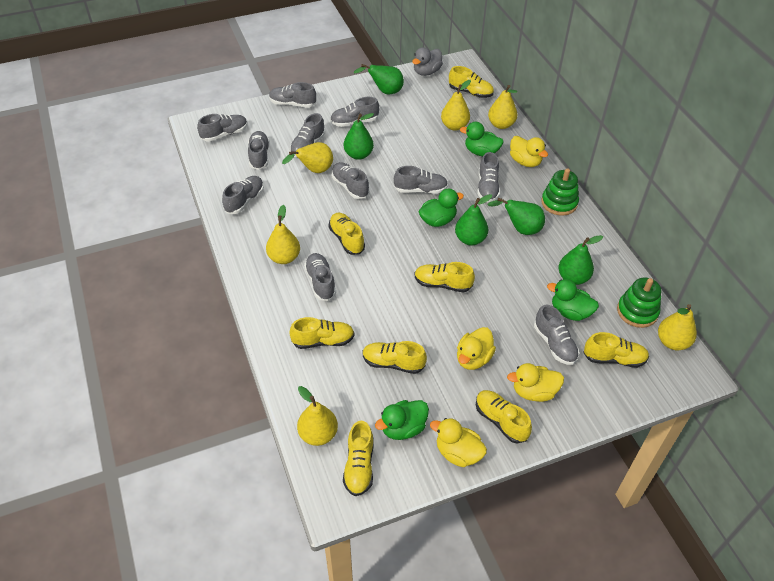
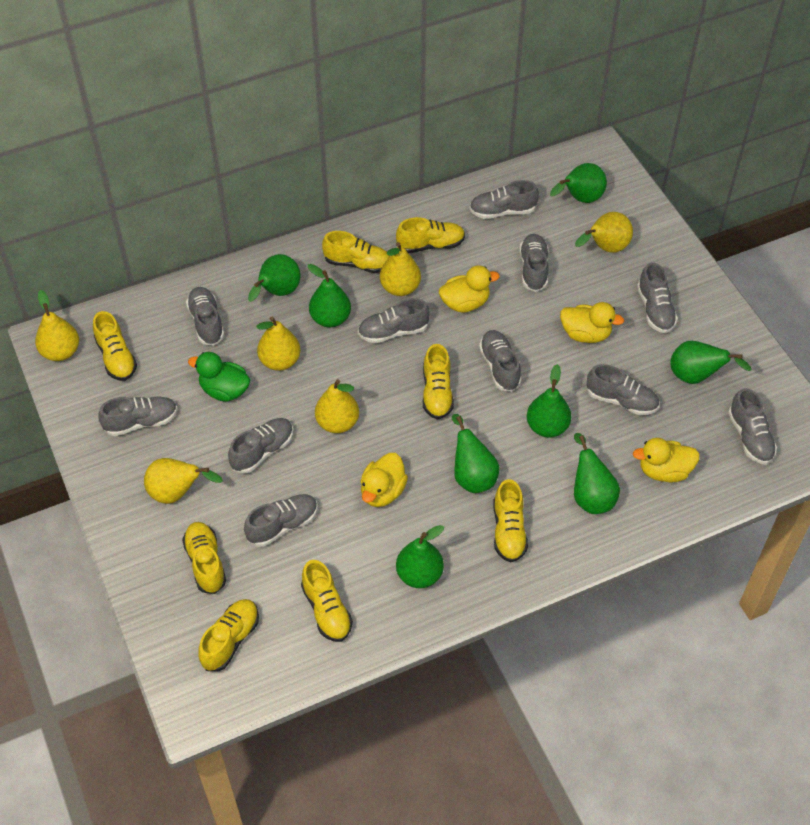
green duck: 4 -> 1
green pear: 5 -> 8
green stacking toy: 2 -> 0
grey duck: 1 -> 0

